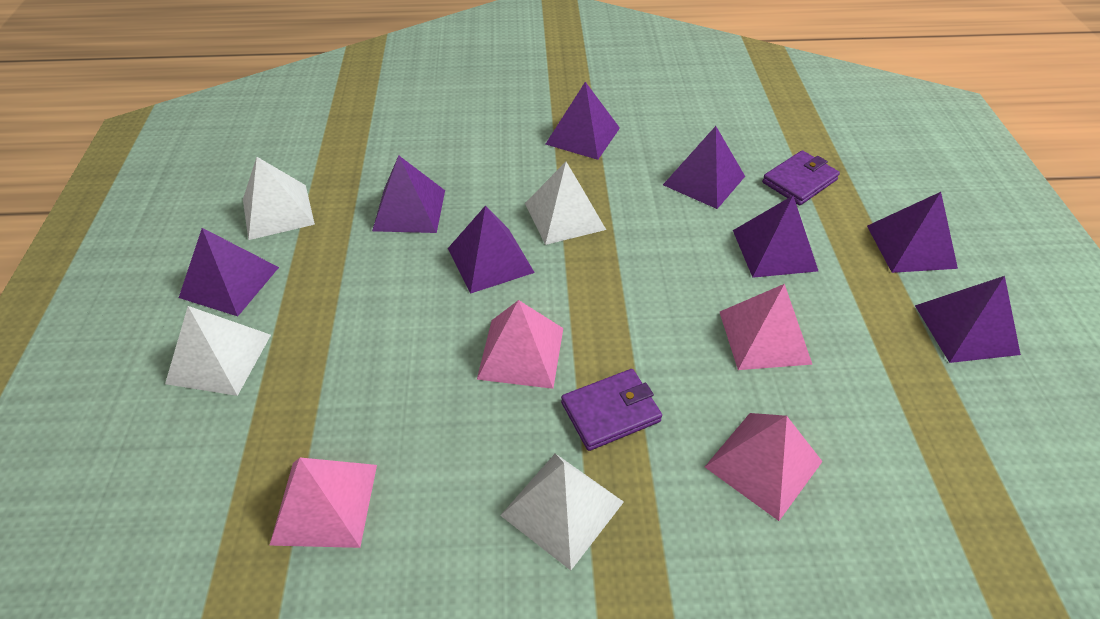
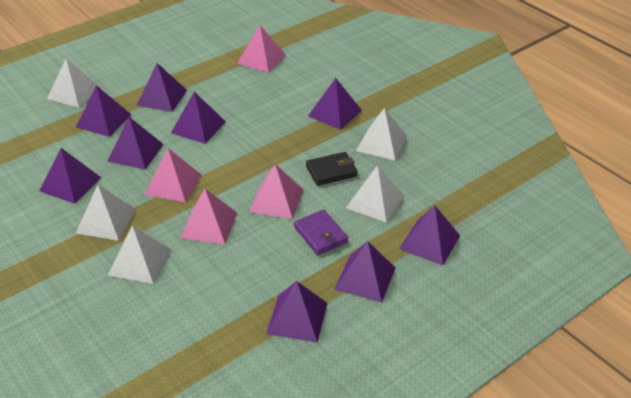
black wallet: 0 -> 1
purple pyramid: 8 -> 9
purple wallet: 2 -> 1
white pyramid: 4 -> 5

